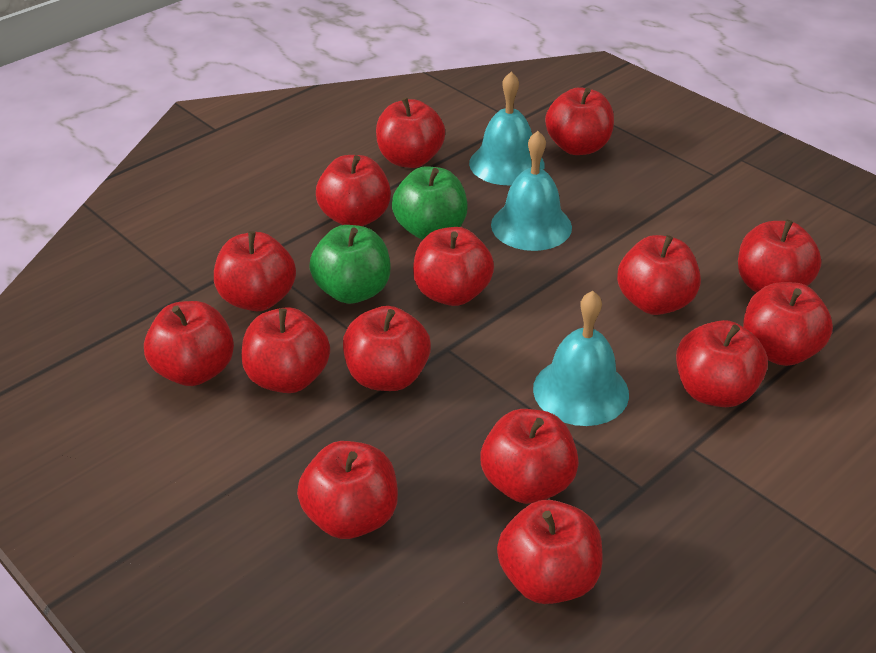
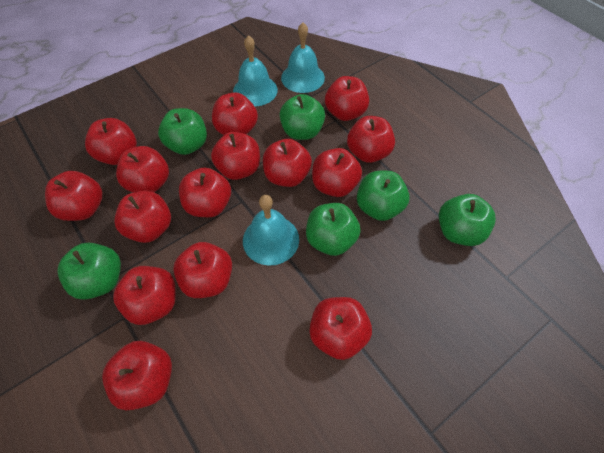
green apple: 2 -> 6

